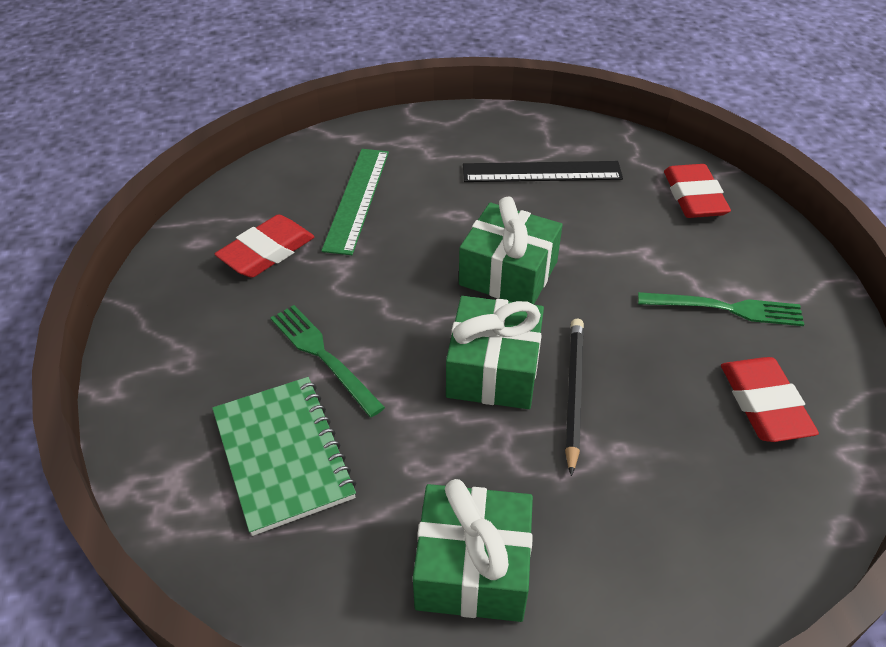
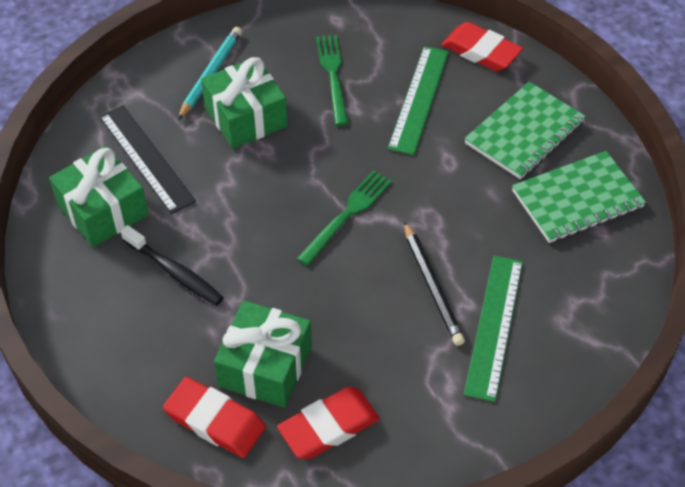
black toothbrush: 0 -> 1
green notebook: 1 -> 2
green ruler: 1 -> 2
turquoise pencil: 0 -> 1

